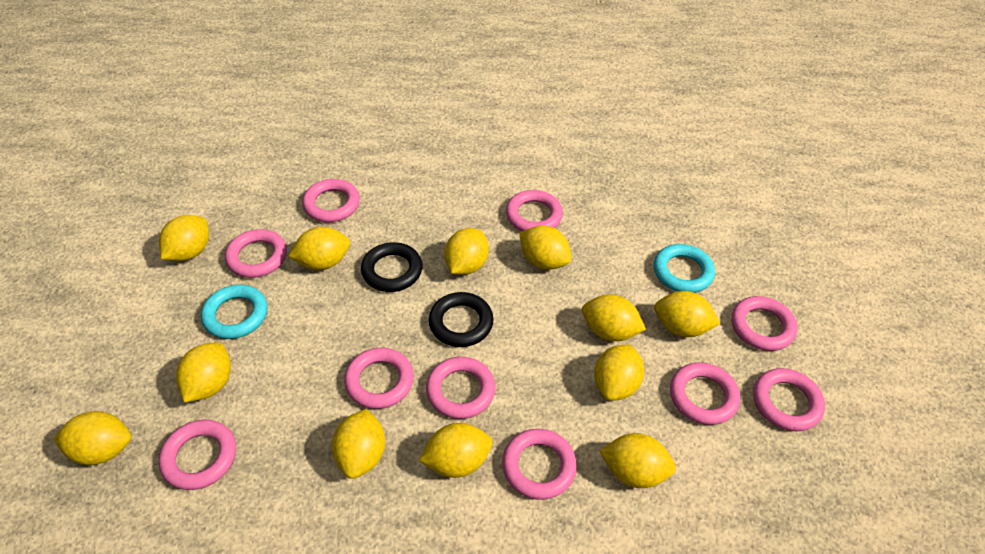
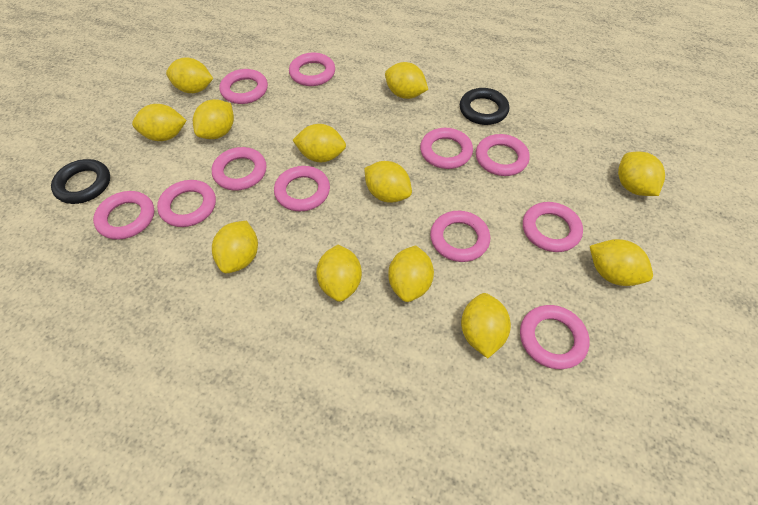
pink ring: 10 -> 11
turquoise ring: 2 -> 0

